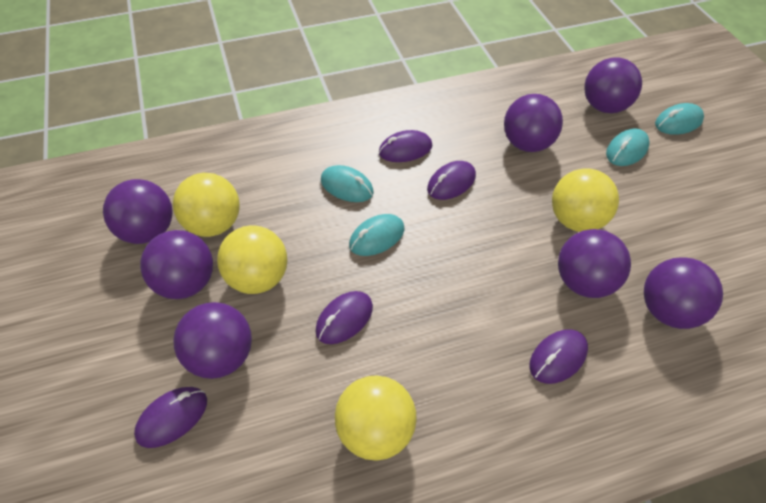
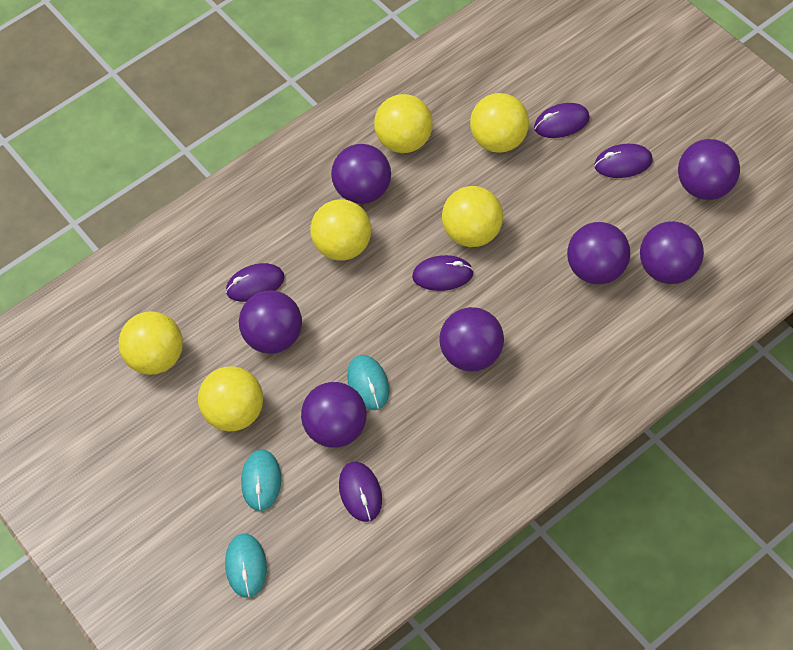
turquoise mouse: 4 -> 3
yellow ball: 4 -> 6

